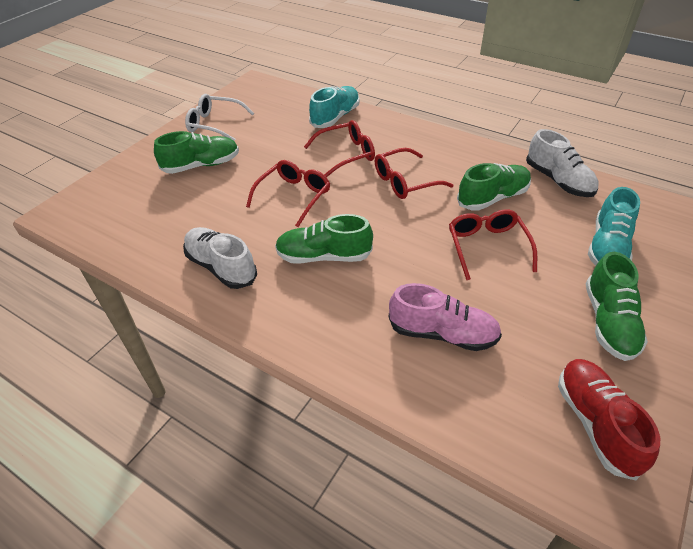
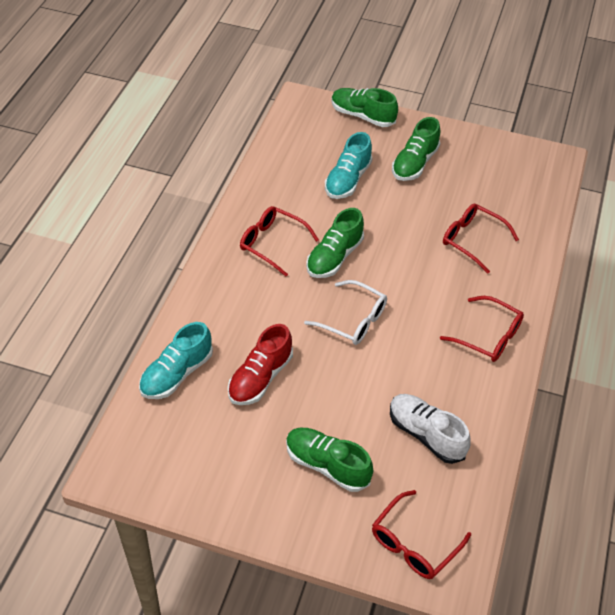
pink shoe: 1 -> 0
white shoe: 2 -> 1

